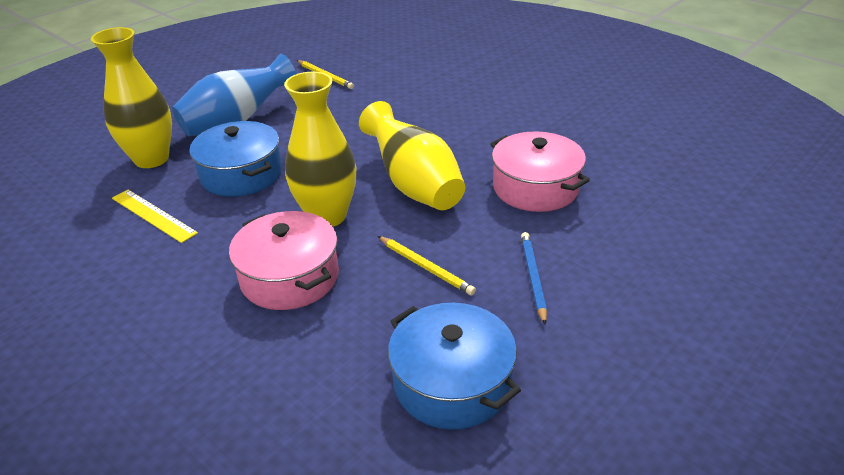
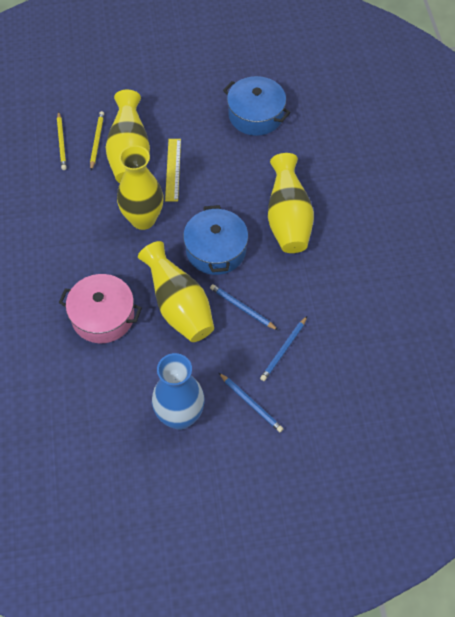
blue pencil: 1 -> 3
pink pot: 2 -> 1
yellow vase: 3 -> 4

